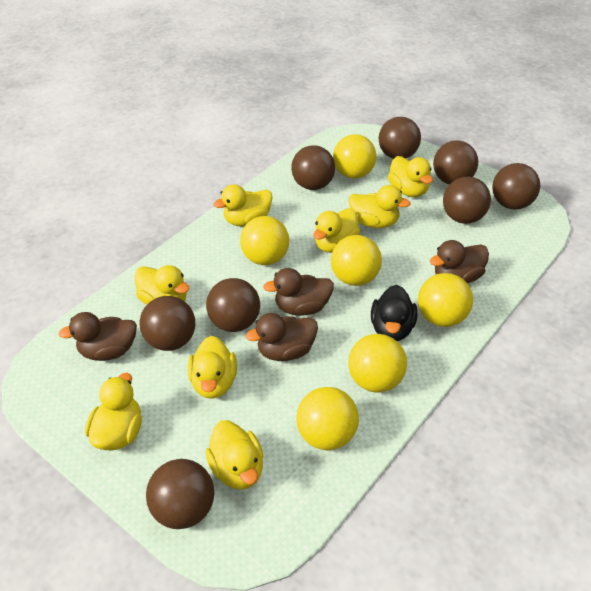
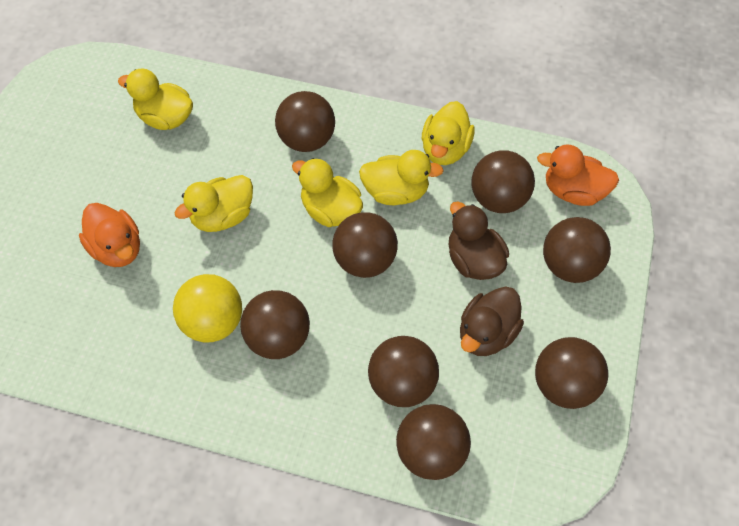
black duck: 1 -> 0
brown duck: 4 -> 2
orange duck: 0 -> 2
yellow ball: 6 -> 1
yellow duck: 8 -> 5

